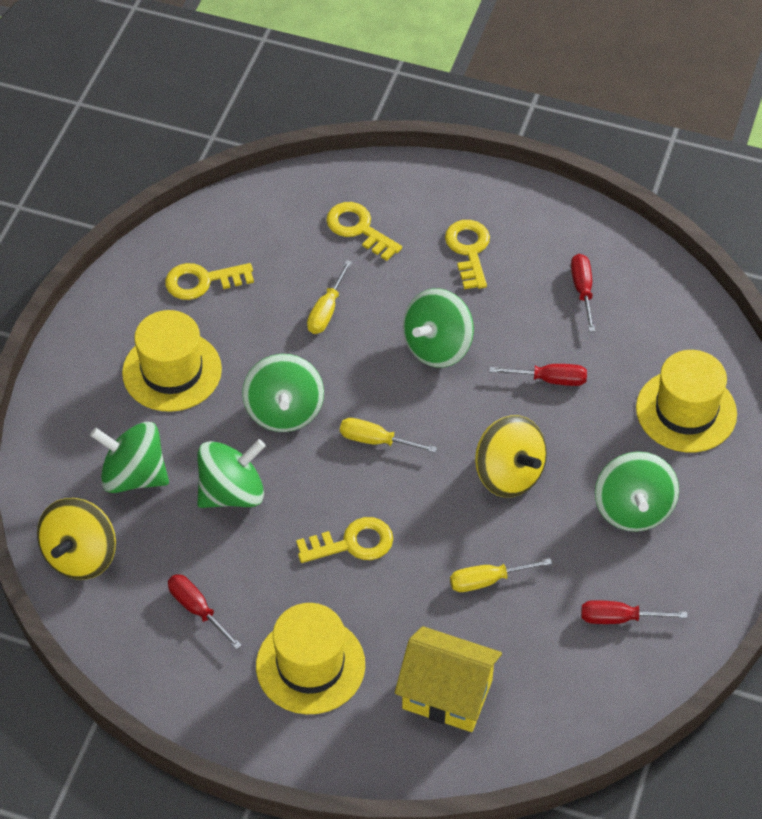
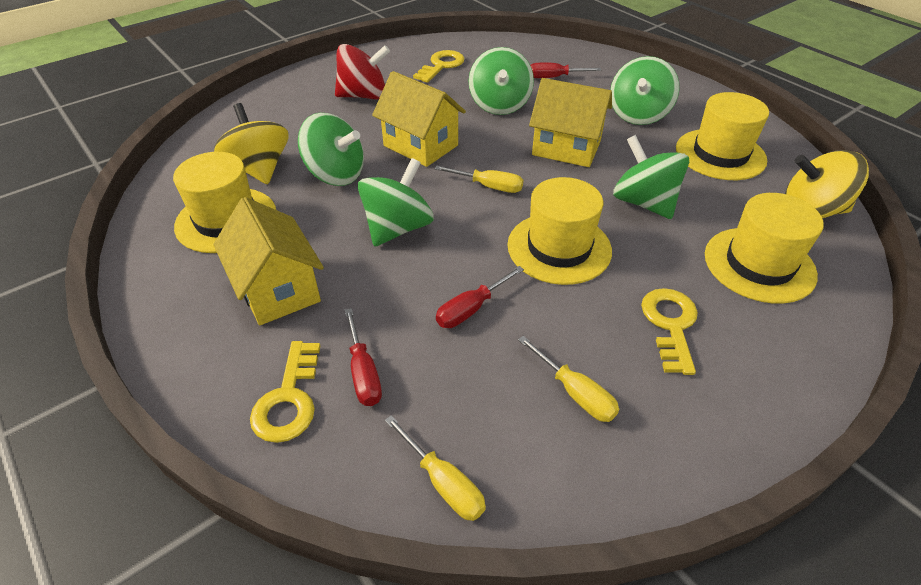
red screwdriver: 4 -> 3
red spinning top: 0 -> 1
yellow hat: 3 -> 4
yellow house: 1 -> 3
yellow key: 4 -> 3

